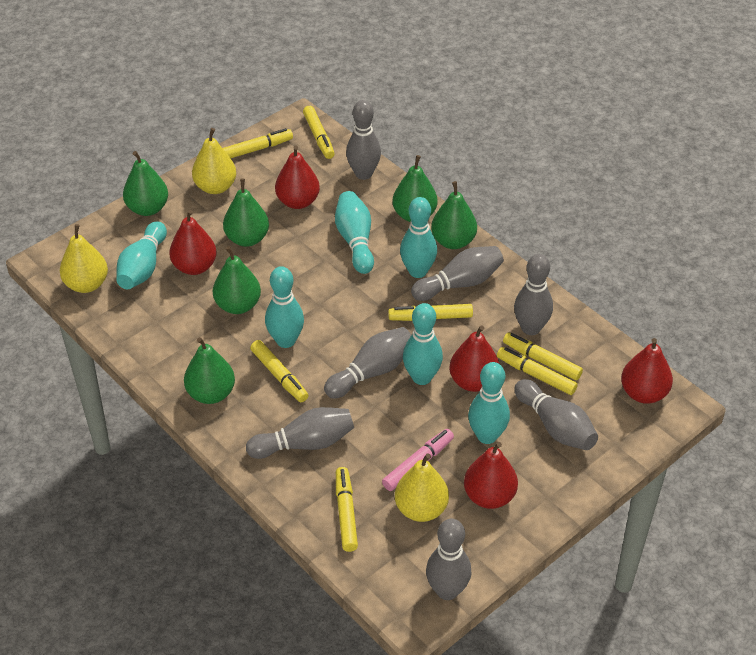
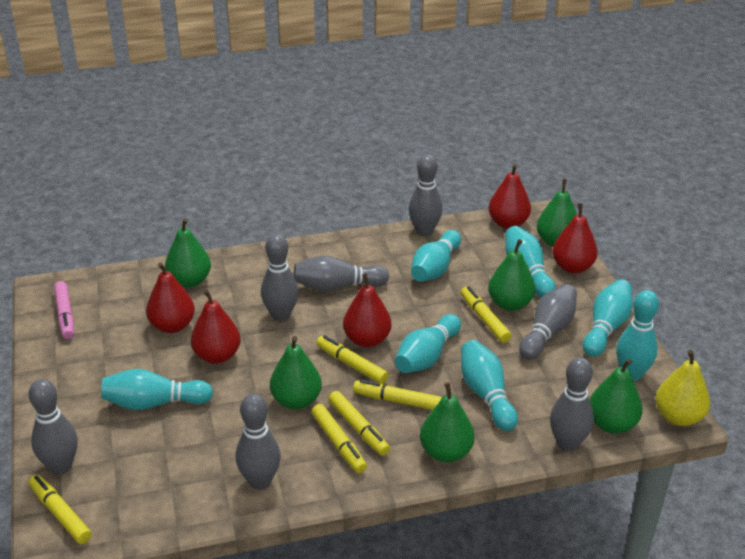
turquoise bowling pin: 6 -> 7
yellow marker: 7 -> 6
yellow pear: 3 -> 1

